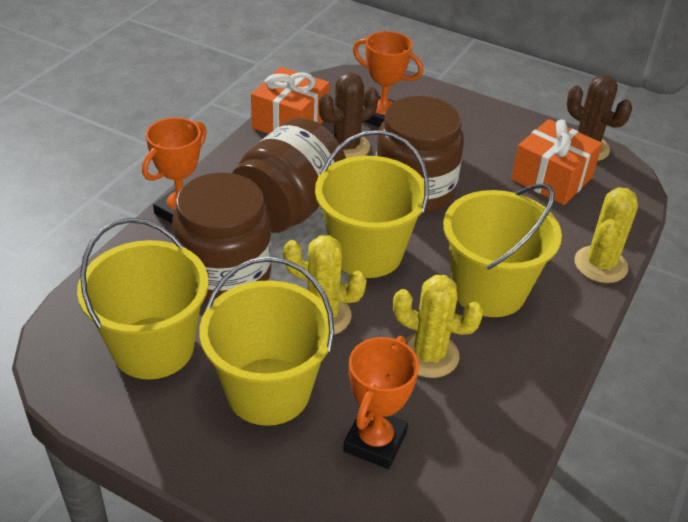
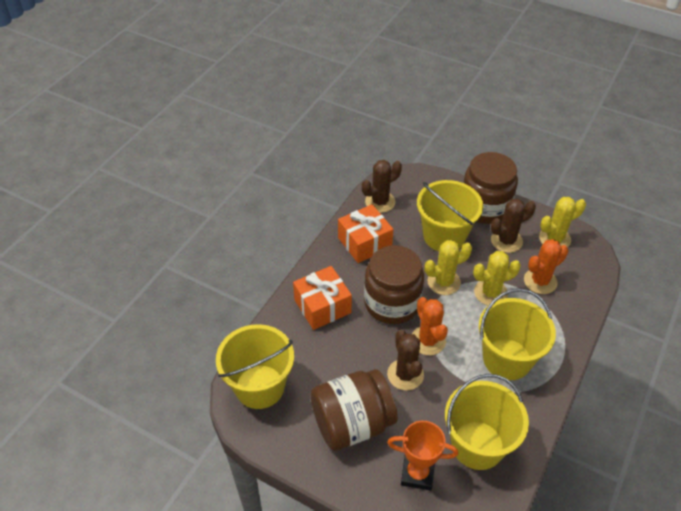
brown cactus: 2 -> 3
orange cactus: 0 -> 2
orange trophy: 3 -> 1

